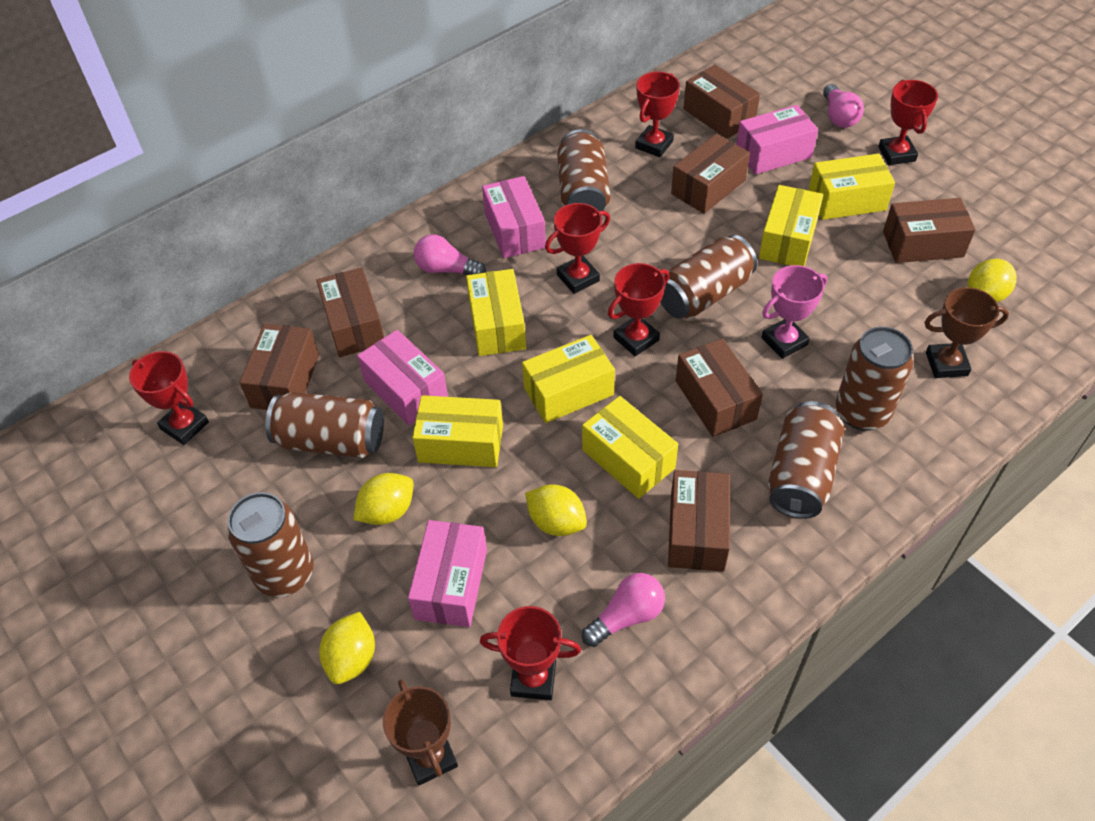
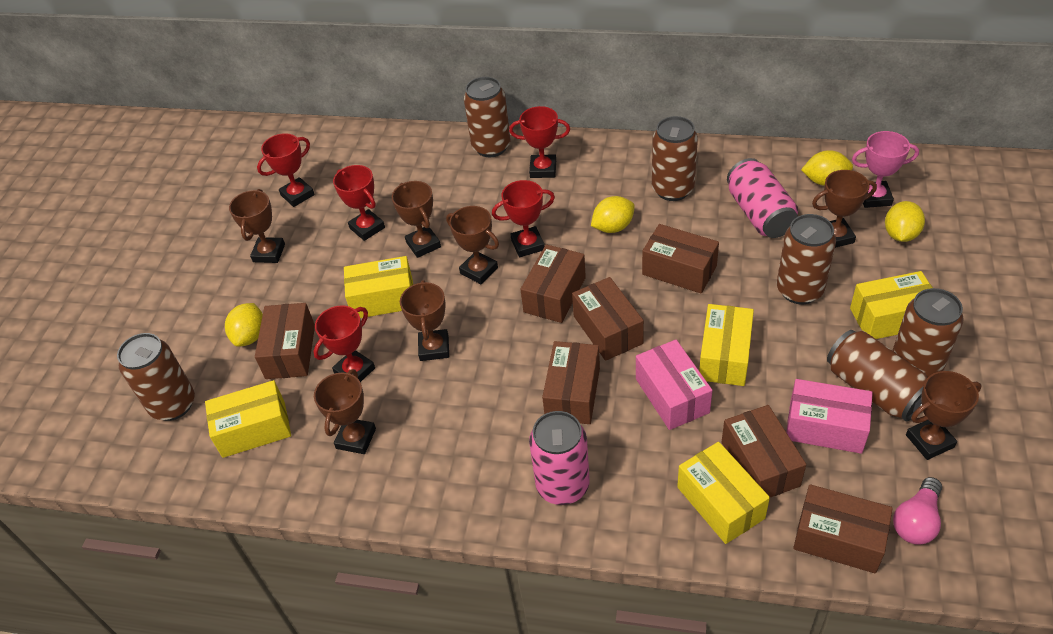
brown trophy: 2 -> 7
pink box: 4 -> 2
pink can: 0 -> 2
pink light bulb: 3 -> 1
red trophy: 6 -> 5
yellow box: 6 -> 5

